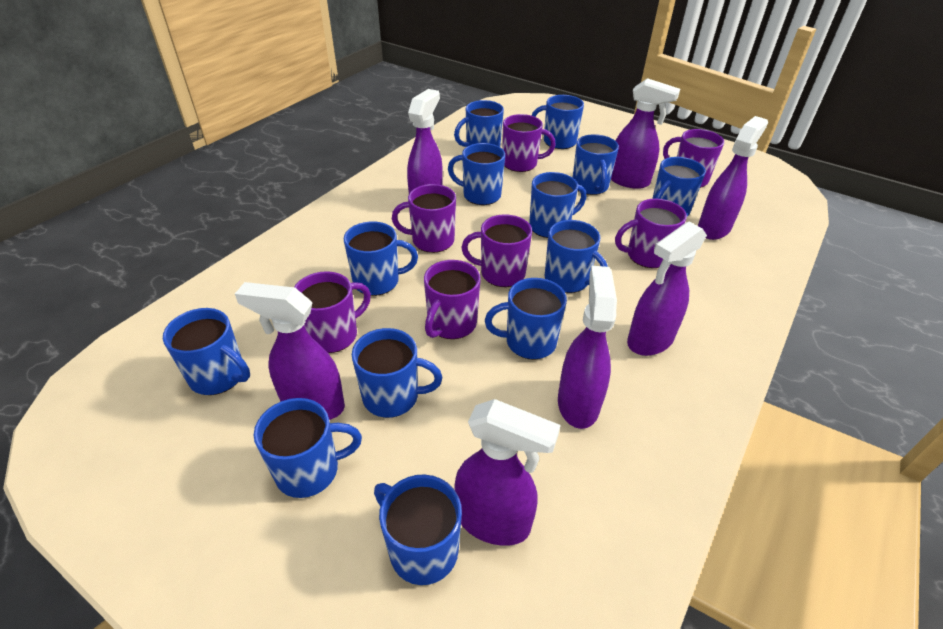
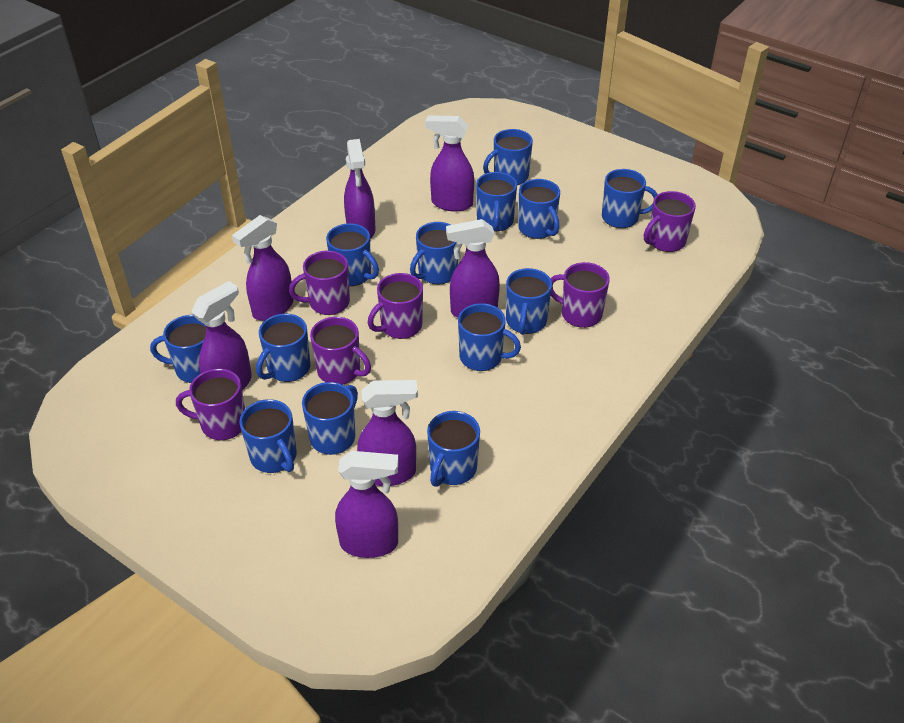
purple mug: 7 -> 6

